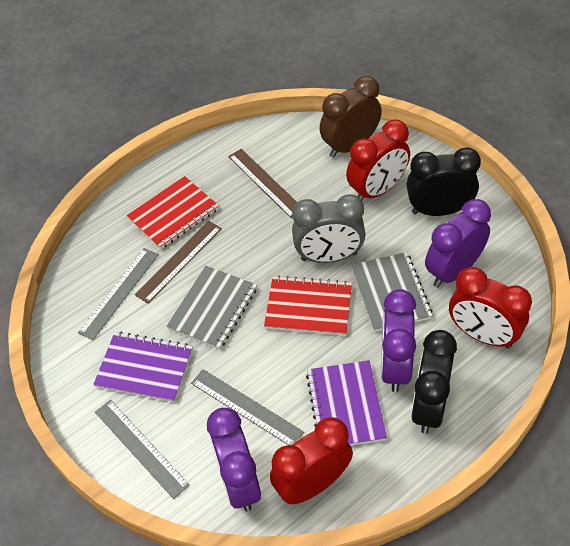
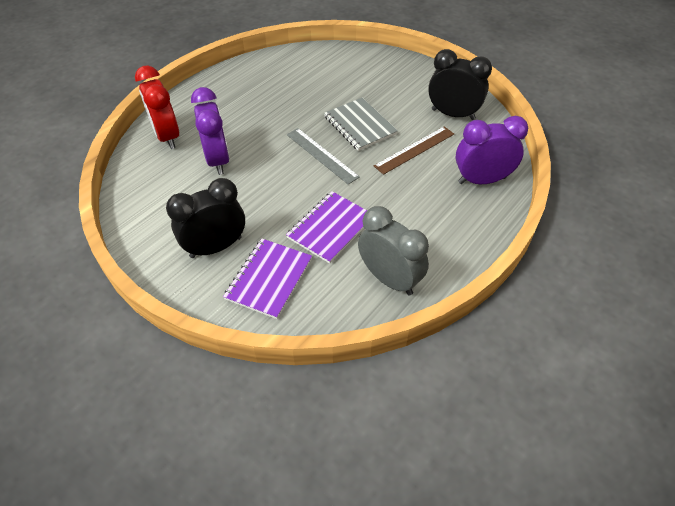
brown clock: 1 -> 0
brown ruler: 2 -> 1
grey notebook: 2 -> 1
grey ruler: 3 -> 1
purple clock: 3 -> 2
red clock: 3 -> 1
red notebook: 2 -> 0

